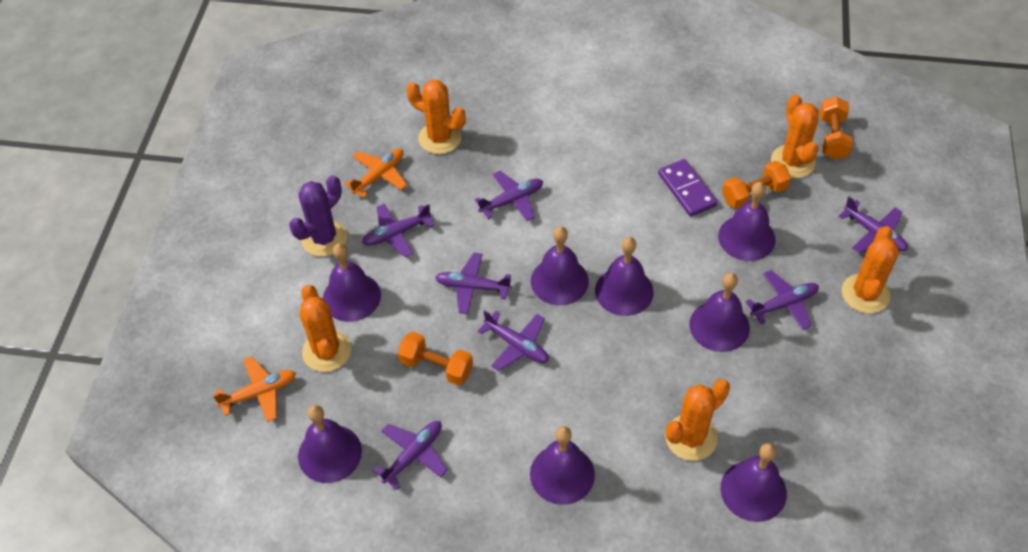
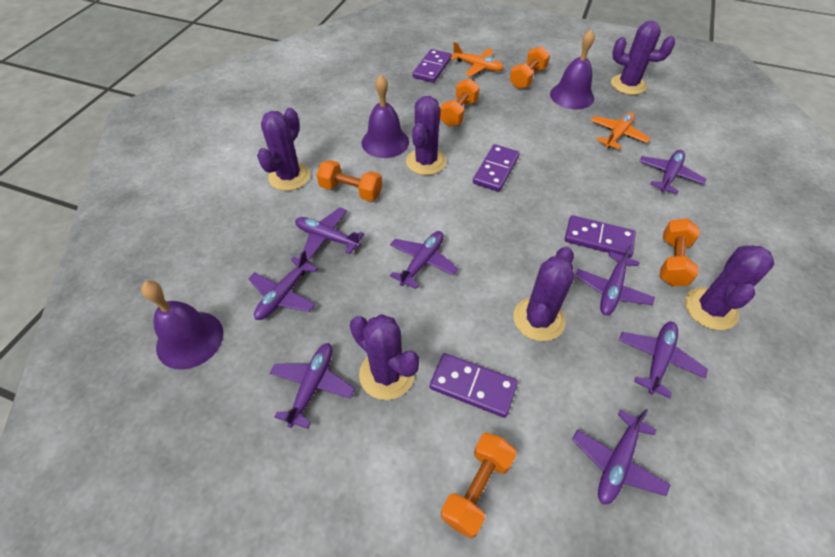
orange cactus: 5 -> 0
orange dumbbell: 3 -> 5
purple bell: 8 -> 3
purple cactus: 1 -> 6
purple domino: 1 -> 4
purple plane: 7 -> 8

